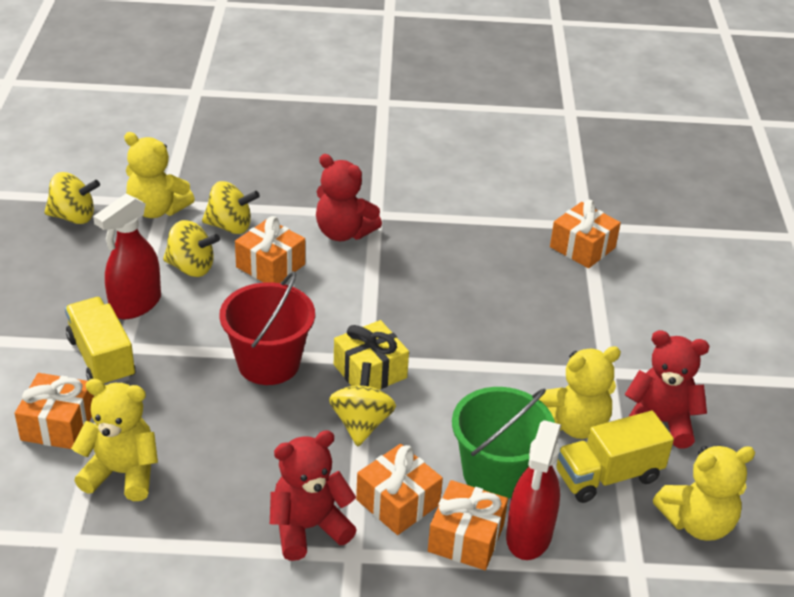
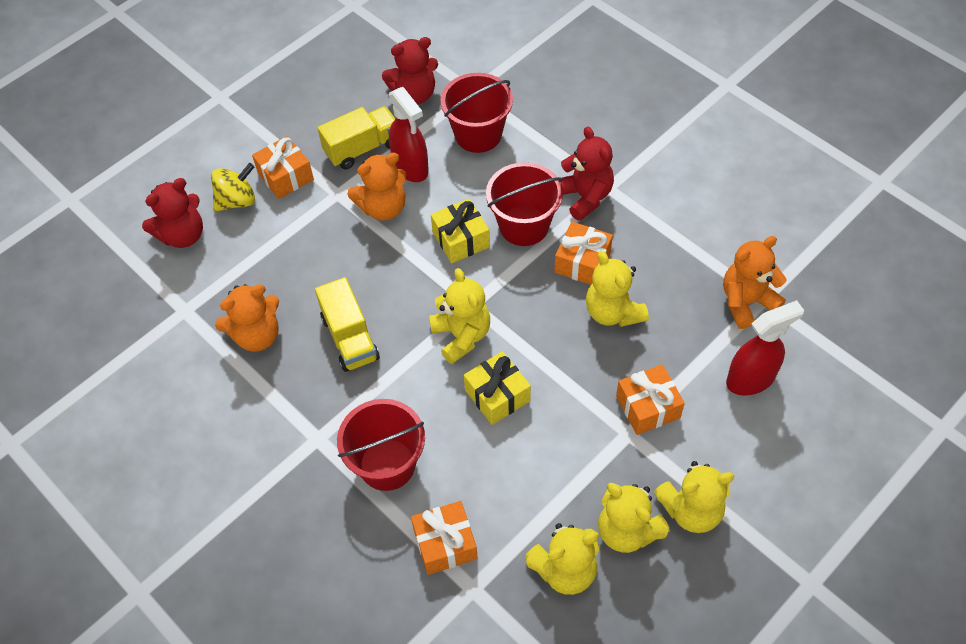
green bucket: 1 -> 0
orange gift: 5 -> 4
orange teddy bear: 0 -> 3
red bucket: 1 -> 3
yellow gift: 1 -> 2
yellow spinning top: 4 -> 1
yellow teddy bear: 4 -> 5

